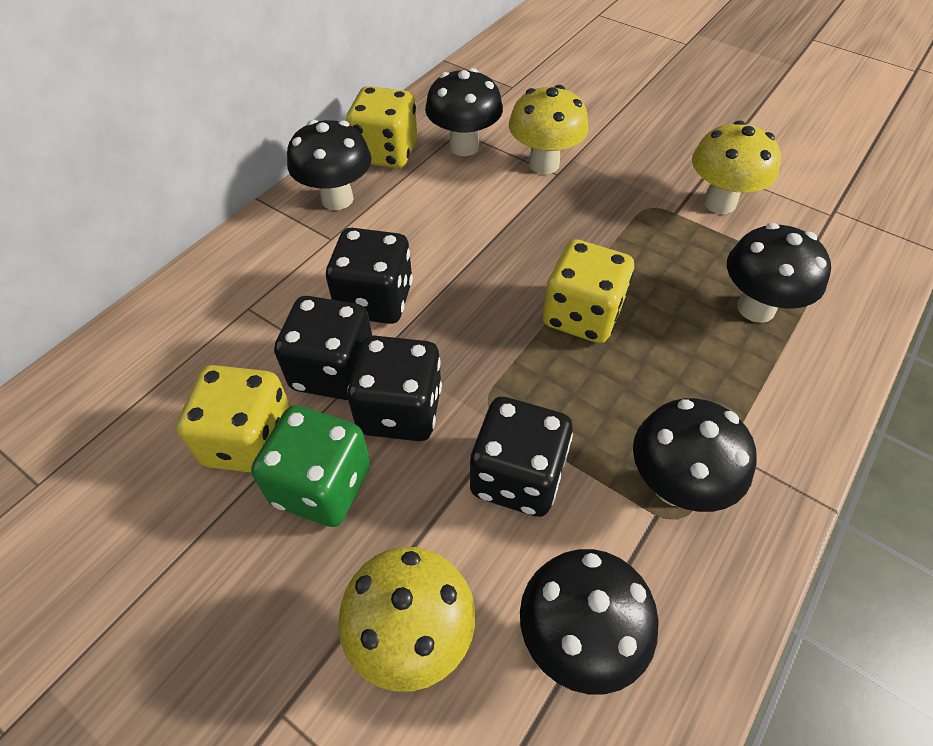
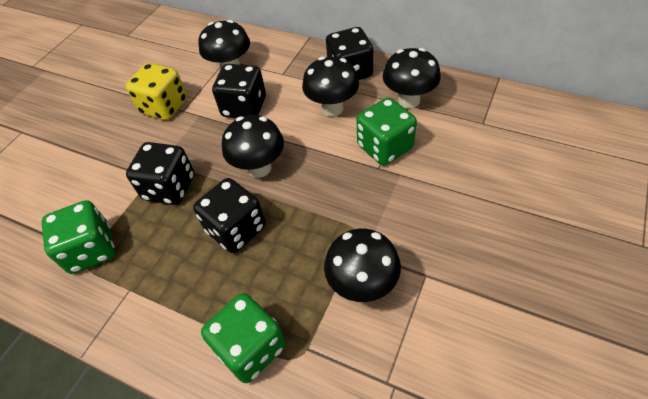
green dice: 1 -> 3
yellow dice: 3 -> 1
yellow mushroom: 3 -> 0

